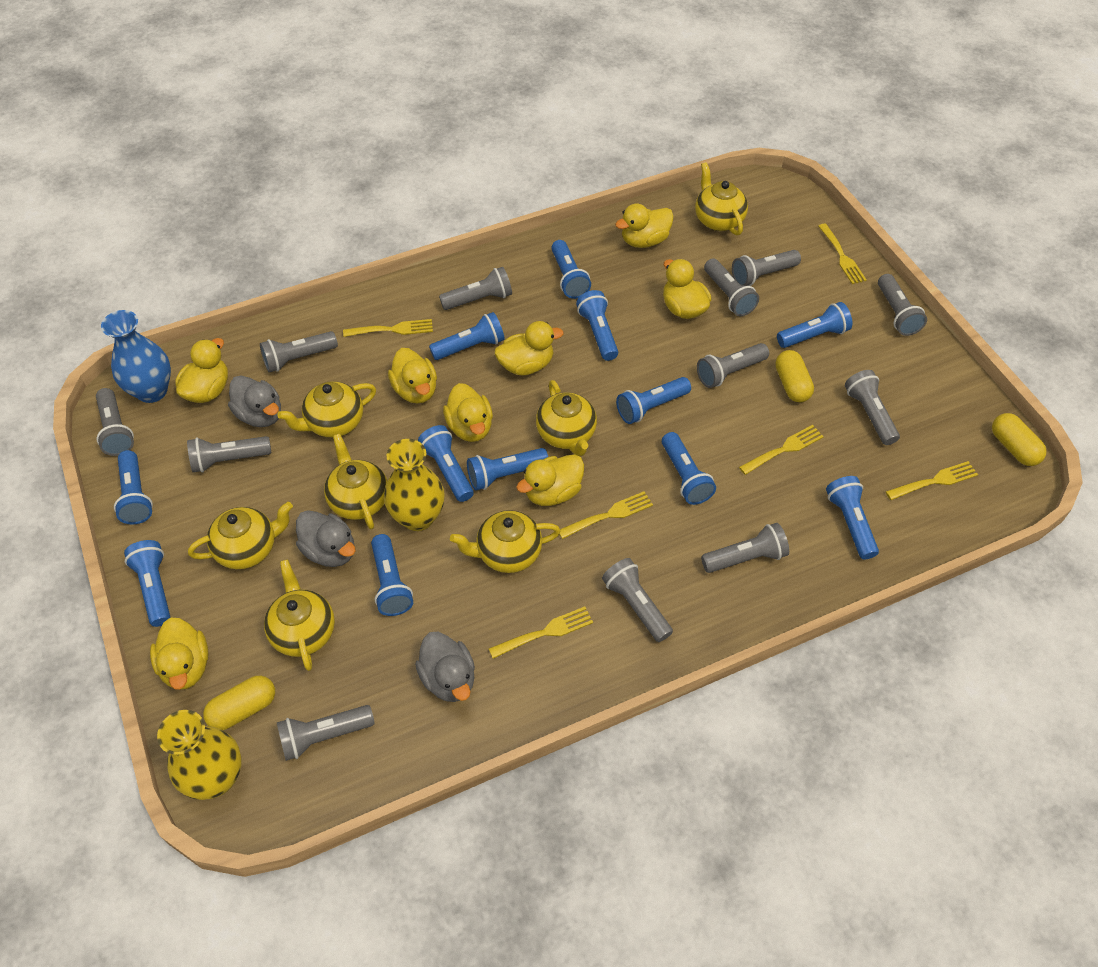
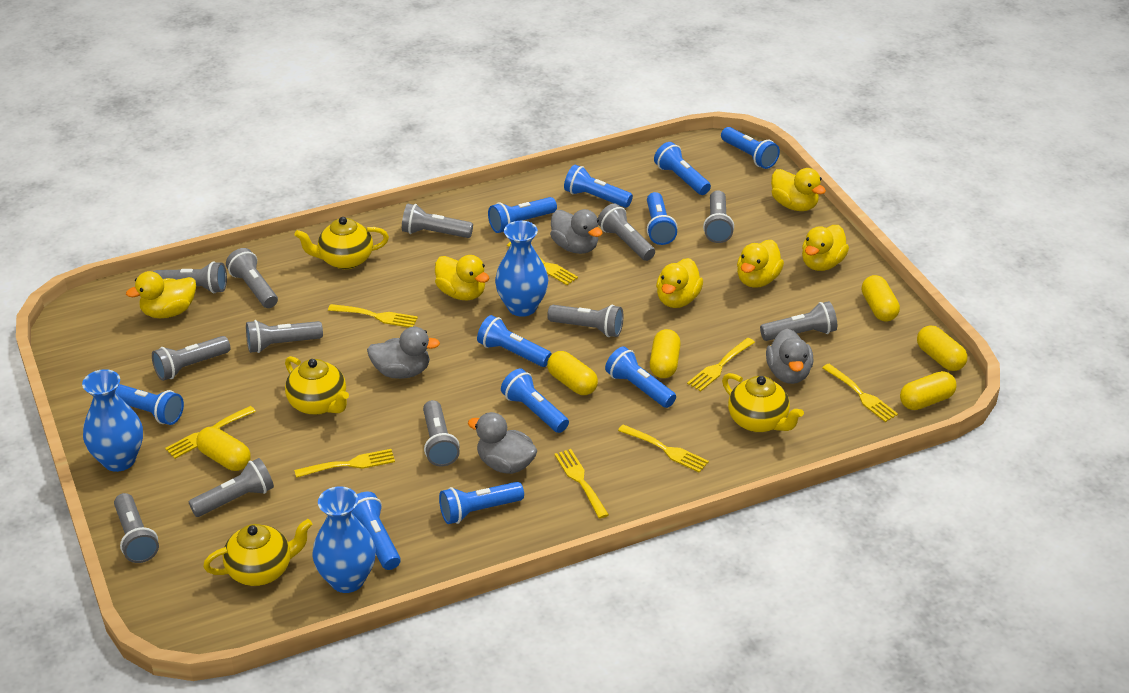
blue flashlight: 12 -> 11
blue vase: 1 -> 3
grey duck: 3 -> 4
yellow capsule: 3 -> 6
yellow duck: 8 -> 6
yellow fork: 6 -> 8
yellow teapot: 7 -> 4
yellow vase: 2 -> 0

